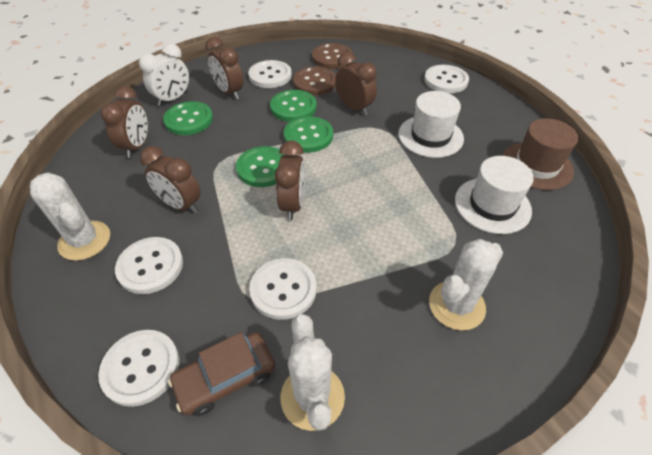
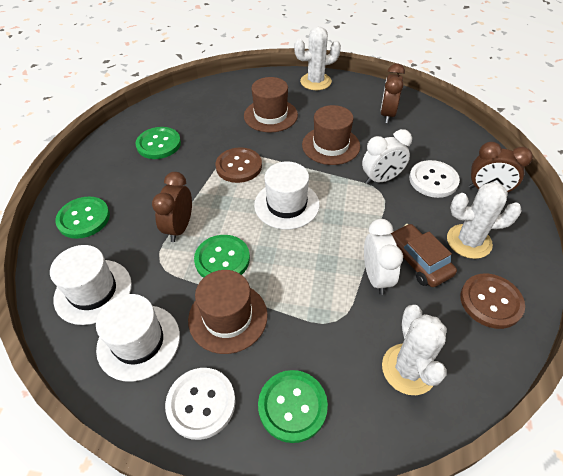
brown clock: 5 -> 3
brown hat: 1 -> 3
white button: 5 -> 2
white clock: 1 -> 2
white hat: 2 -> 3

